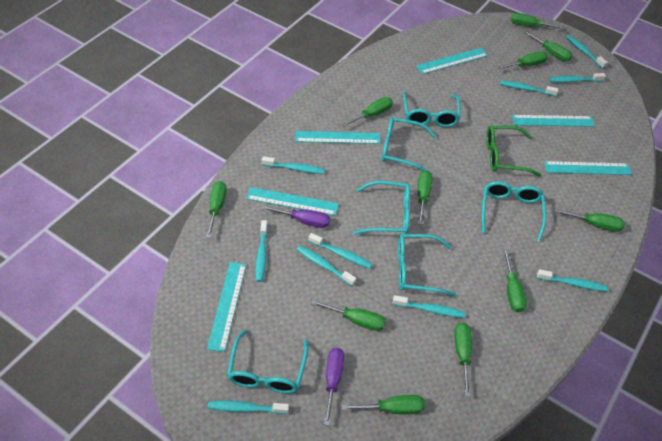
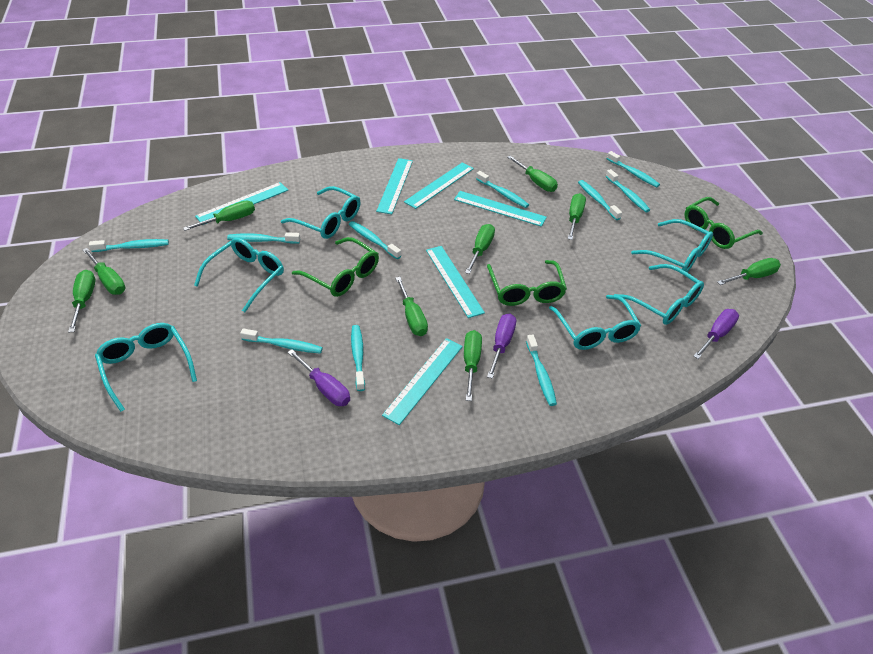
green glasses: 1 -> 3
green screwdriver: 11 -> 9
purple screwdriver: 2 -> 3

